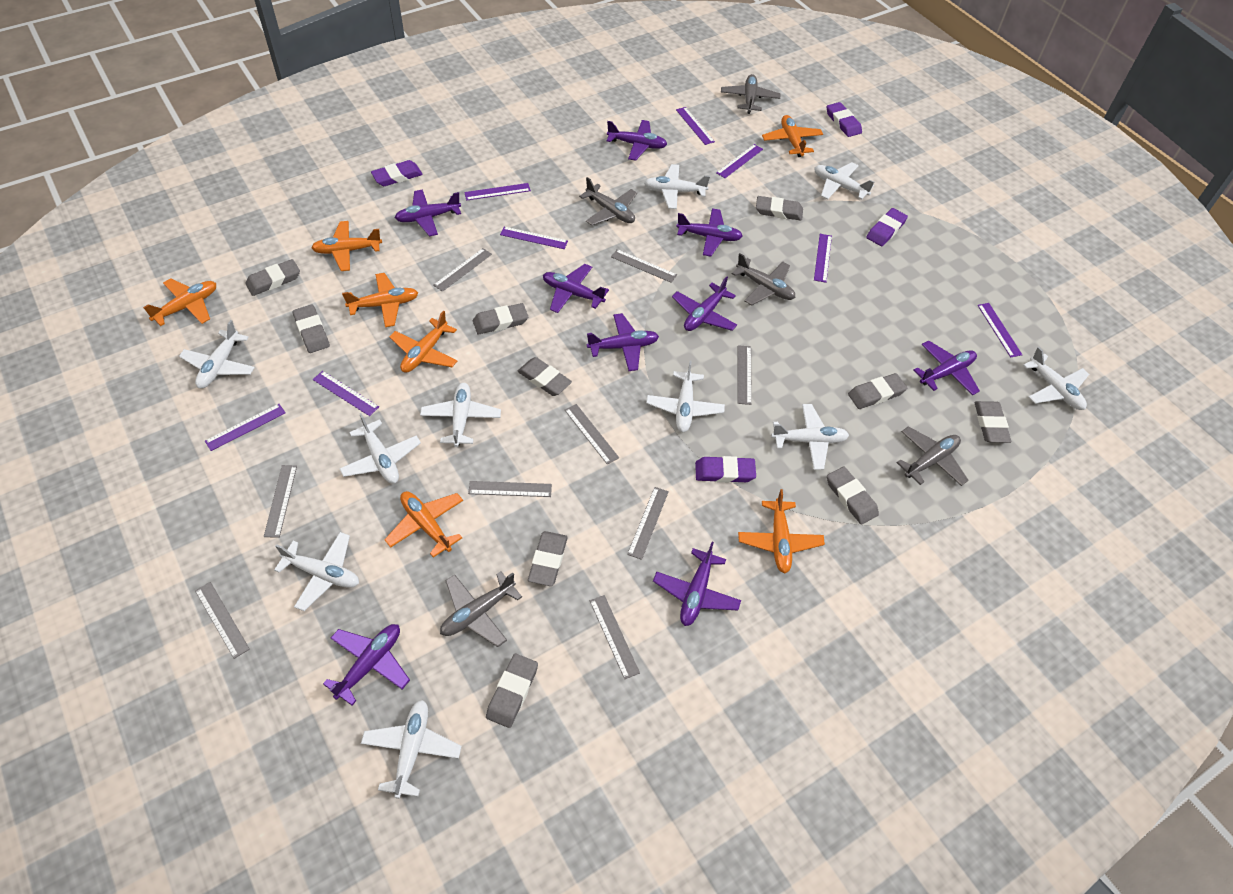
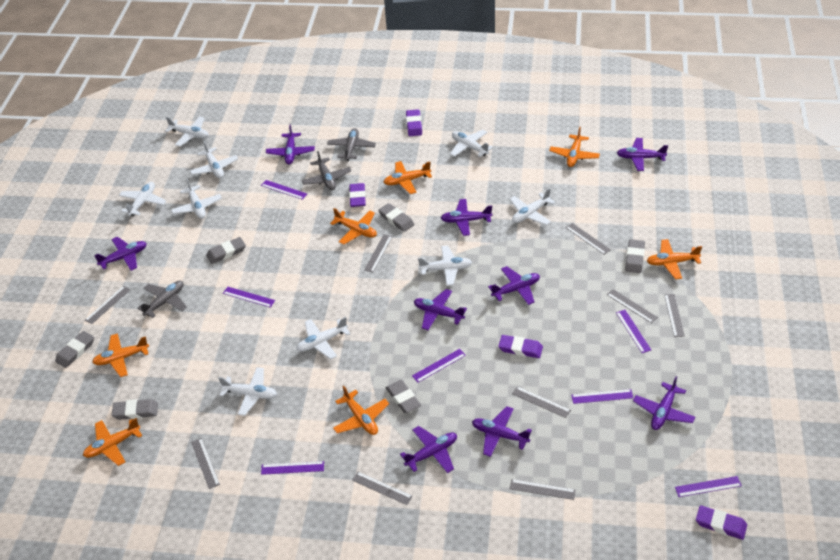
grey eraser: 10 -> 6
grey plane: 5 -> 3
purple ruler: 8 -> 7
white plane: 10 -> 9

